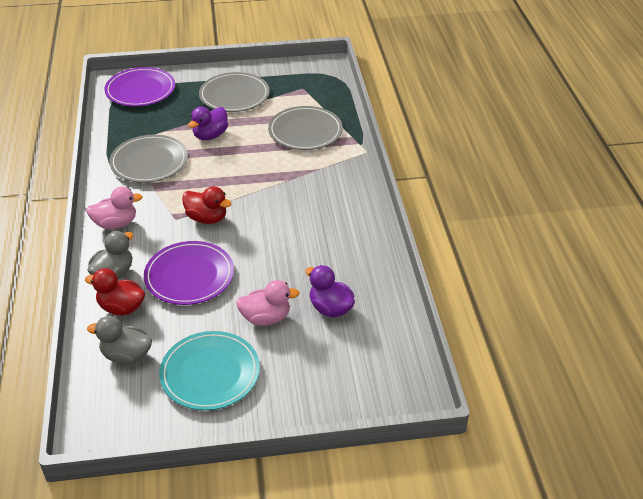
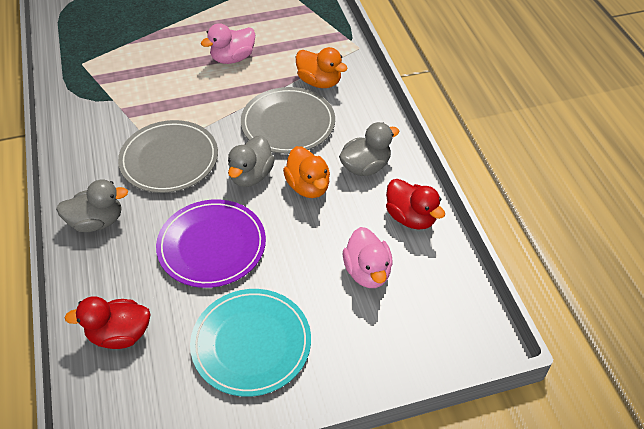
grey duck: 2 -> 3
grey plate: 3 -> 2
orange duck: 0 -> 2
purple duck: 2 -> 0
purple plate: 2 -> 1

